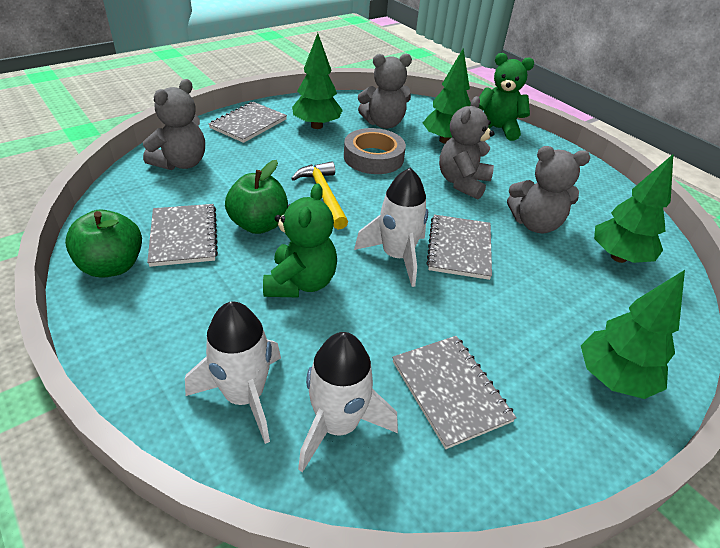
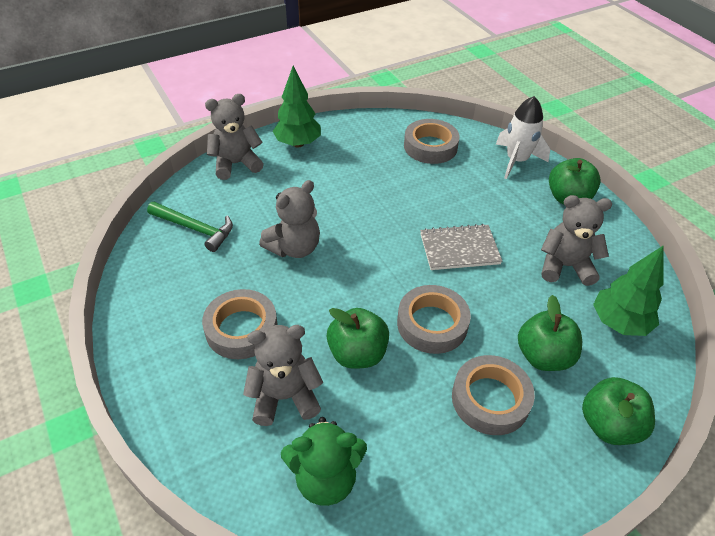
green apple: 2 -> 4
green hammer: 0 -> 1
green teddy bear: 2 -> 1
green tree: 4 -> 2
grey notebook: 4 -> 1
grey tape: 1 -> 4
white rocket: 3 -> 1
yellow hammer: 1 -> 0

